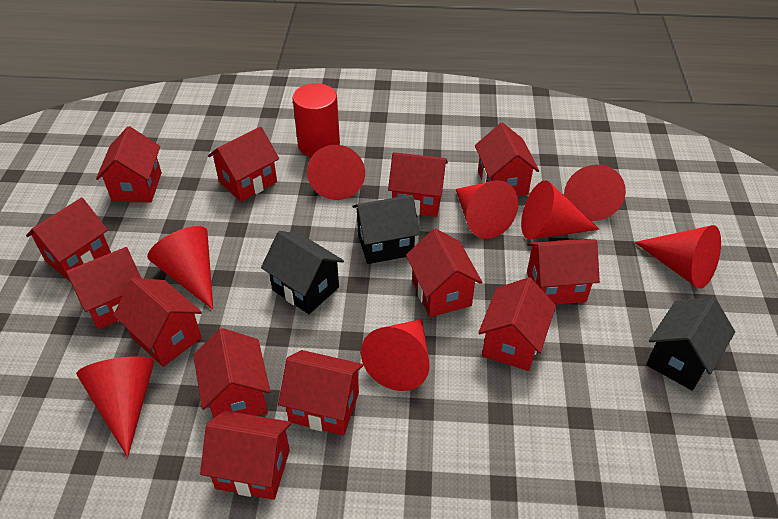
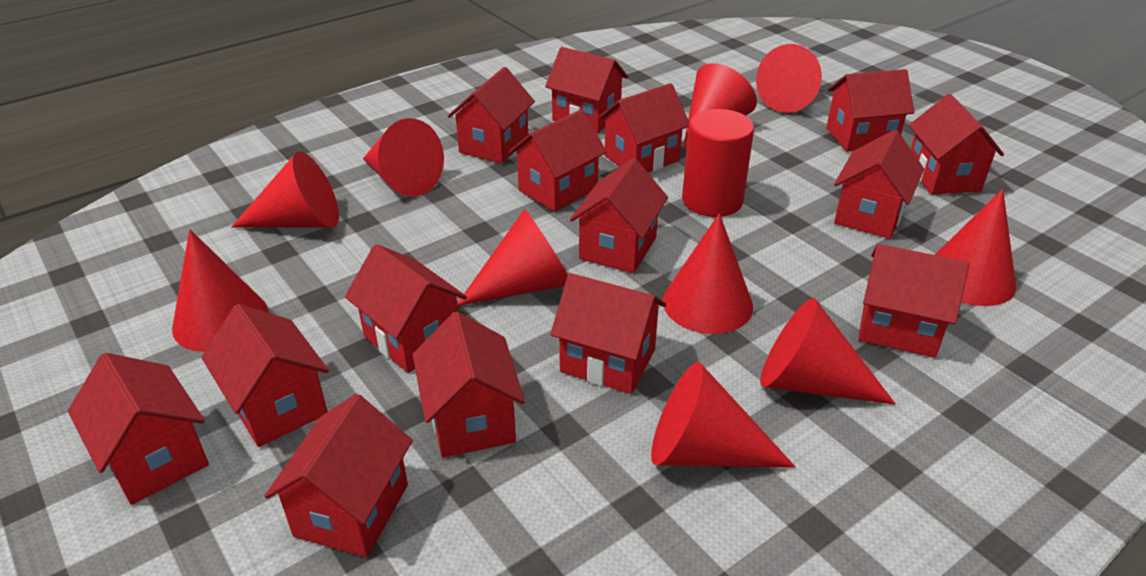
black house: 3 -> 0
red cone: 8 -> 10
red house: 13 -> 15

